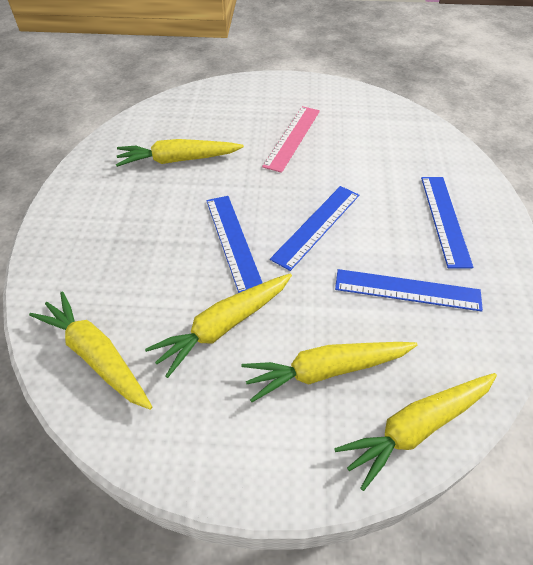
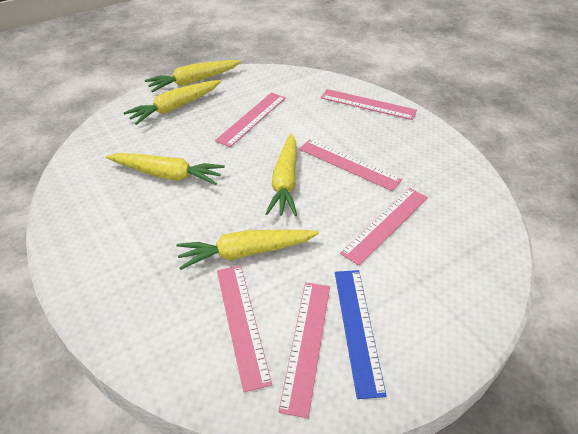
blue ruler: 4 -> 1
pink ruler: 1 -> 6

